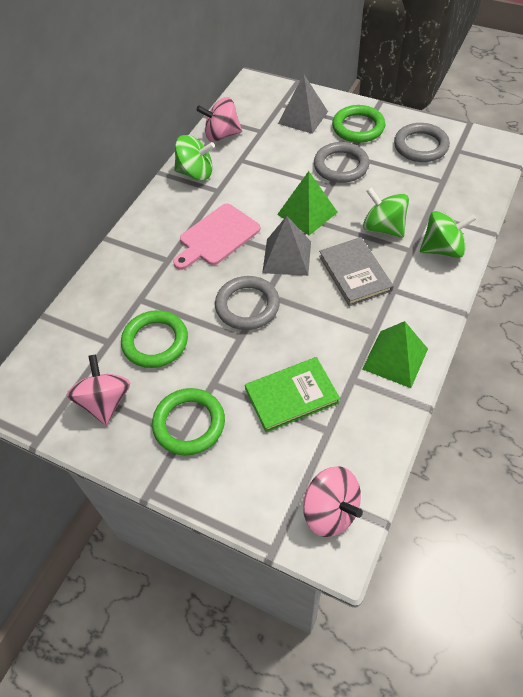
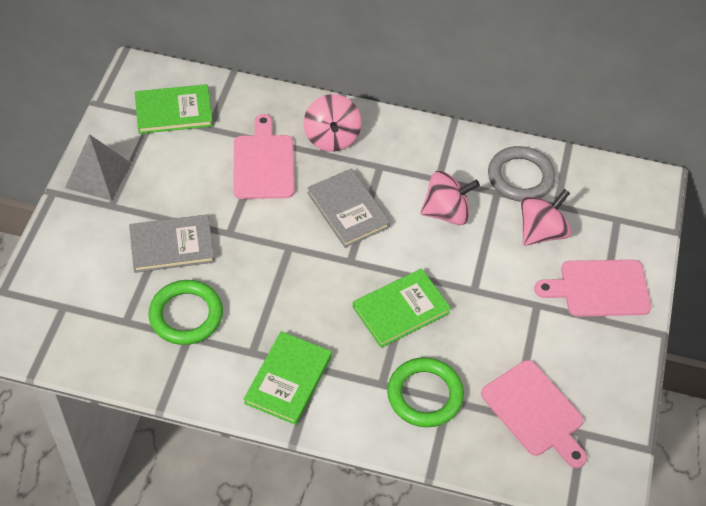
green book: 1 -> 3
green pyramid: 2 -> 0
green ring: 3 -> 2
green spinning top: 3 -> 0
grey book: 1 -> 2
grey pyramid: 2 -> 1
grey ring: 3 -> 1
pink cutting board: 1 -> 3

